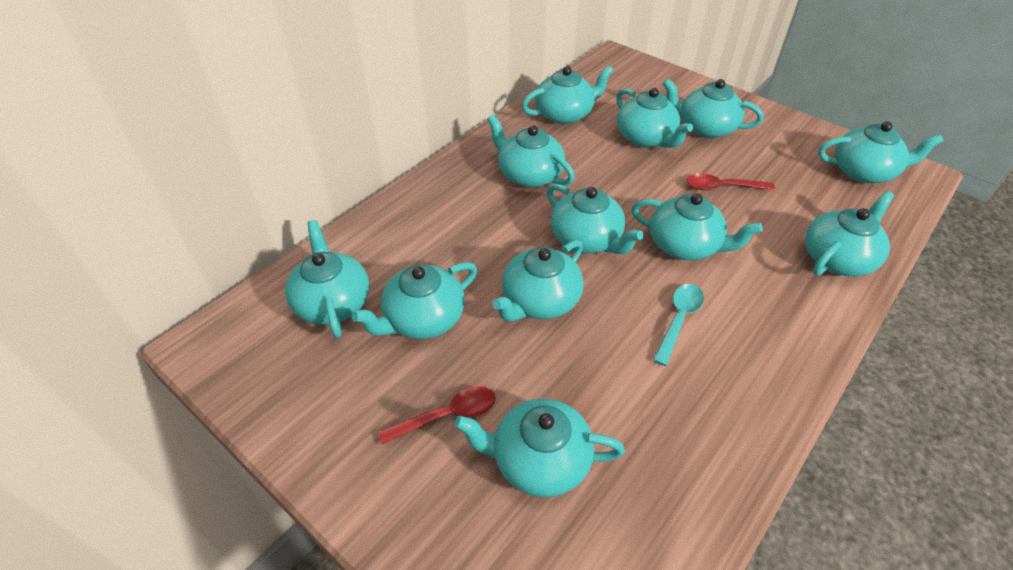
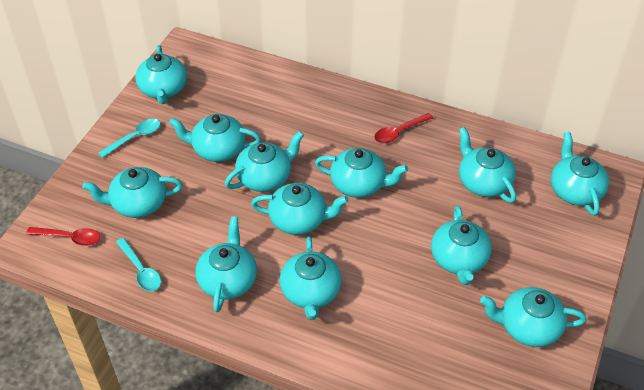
turquoise spoon: 1 -> 2

